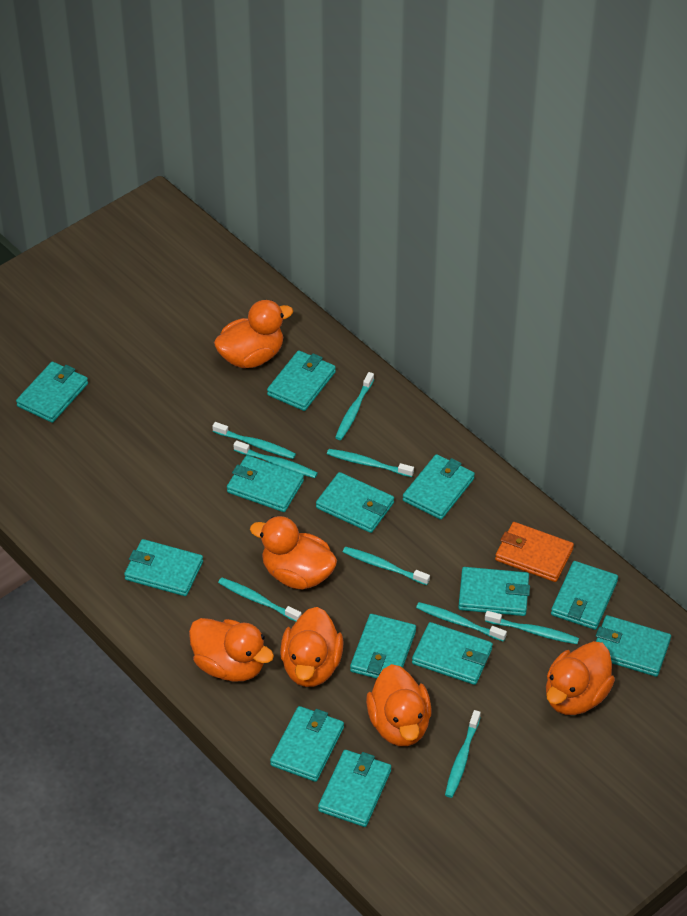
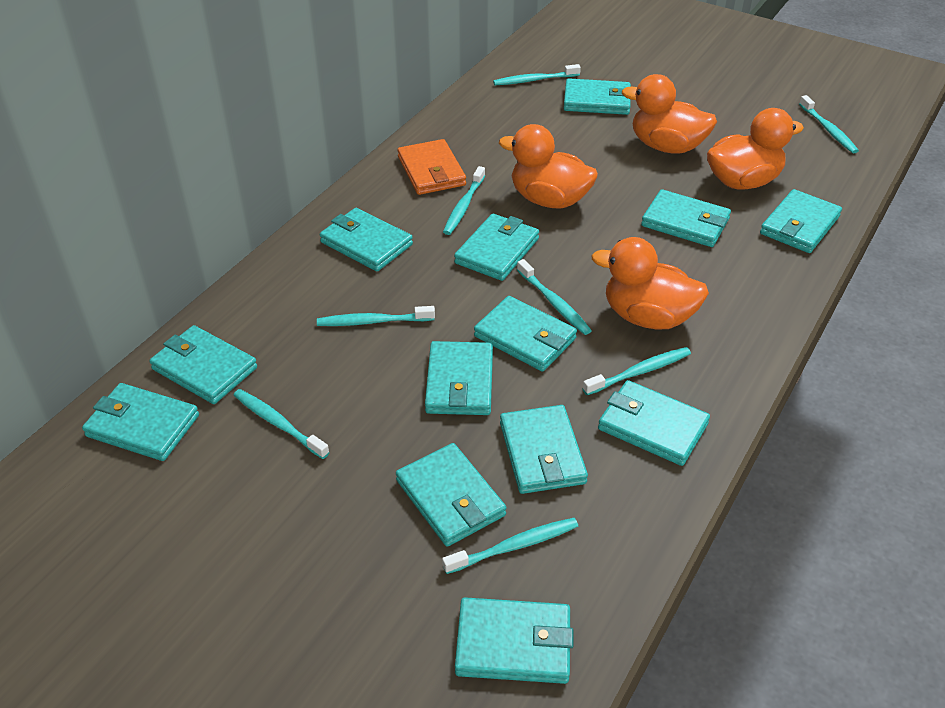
orange duck: 6 -> 4
turquoise toothbrush: 9 -> 8

